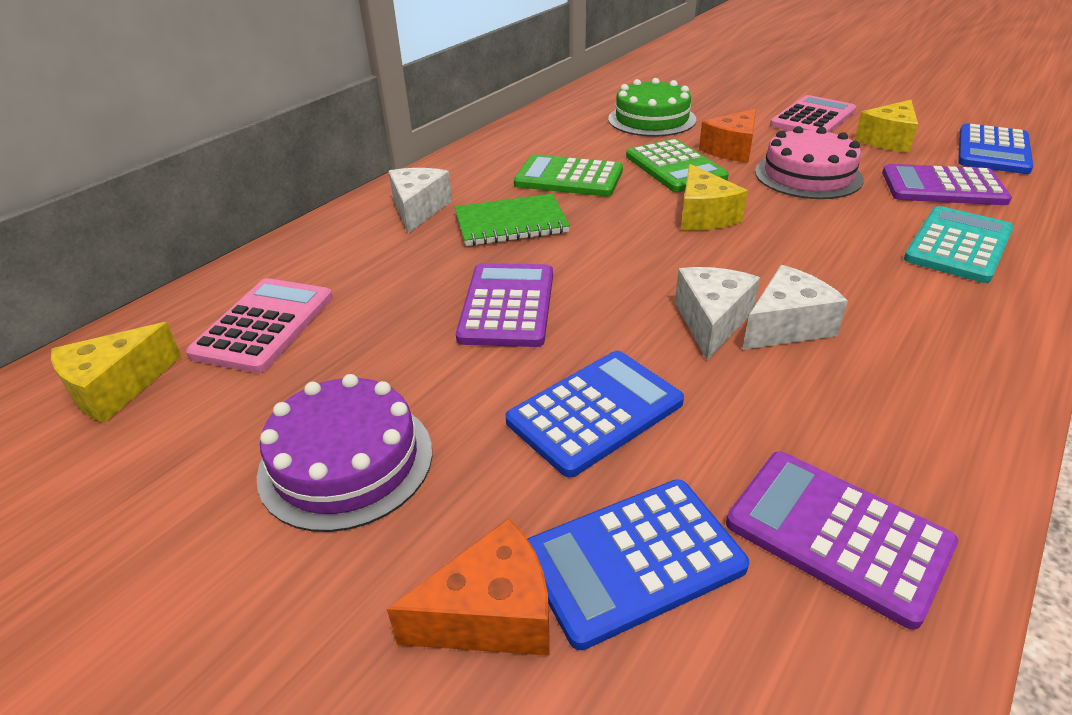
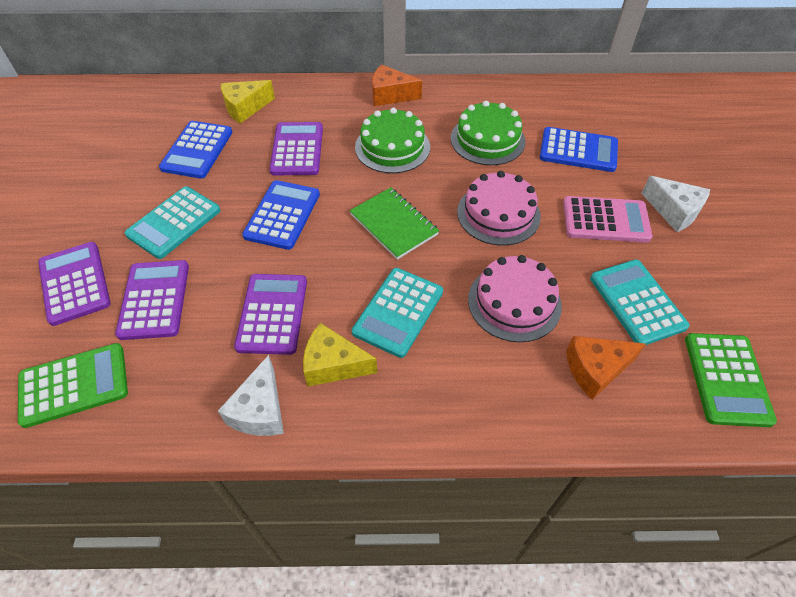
green cake: 1 -> 2
pink cake: 1 -> 2
pink calculator: 2 -> 1
purple cake: 1 -> 0
purple calculator: 3 -> 4
turquoise calculator: 1 -> 3
white cheese: 3 -> 2
yellow cheese: 3 -> 2

